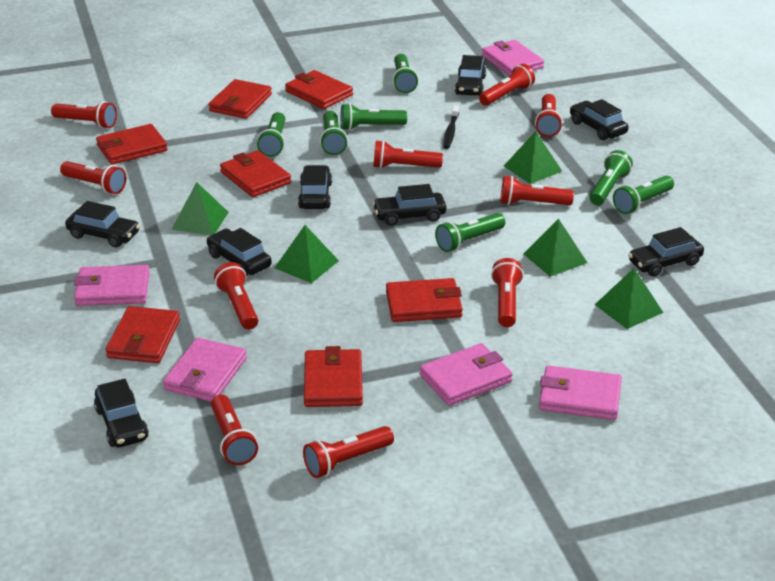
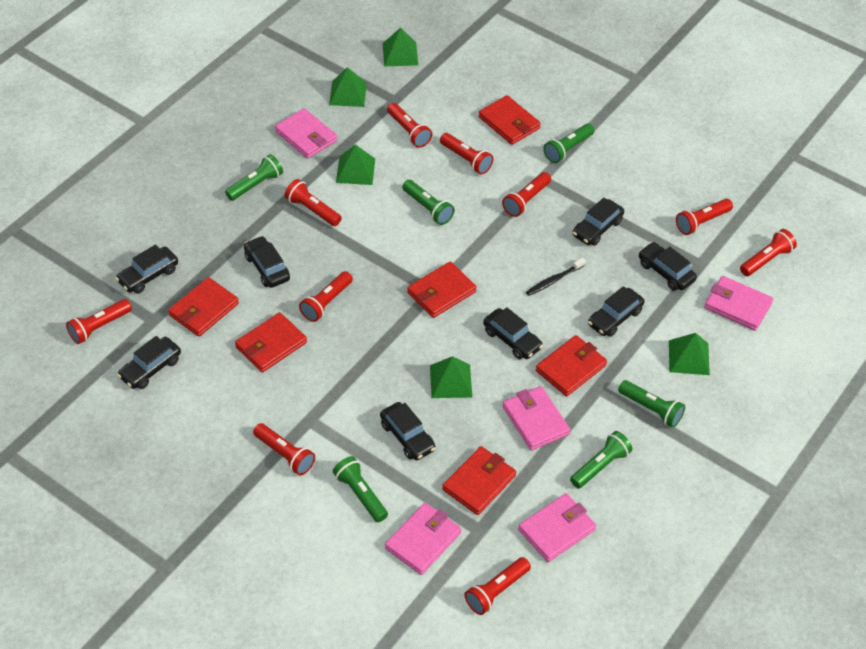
green flashlight: 7 -> 6
red wallet: 7 -> 6

